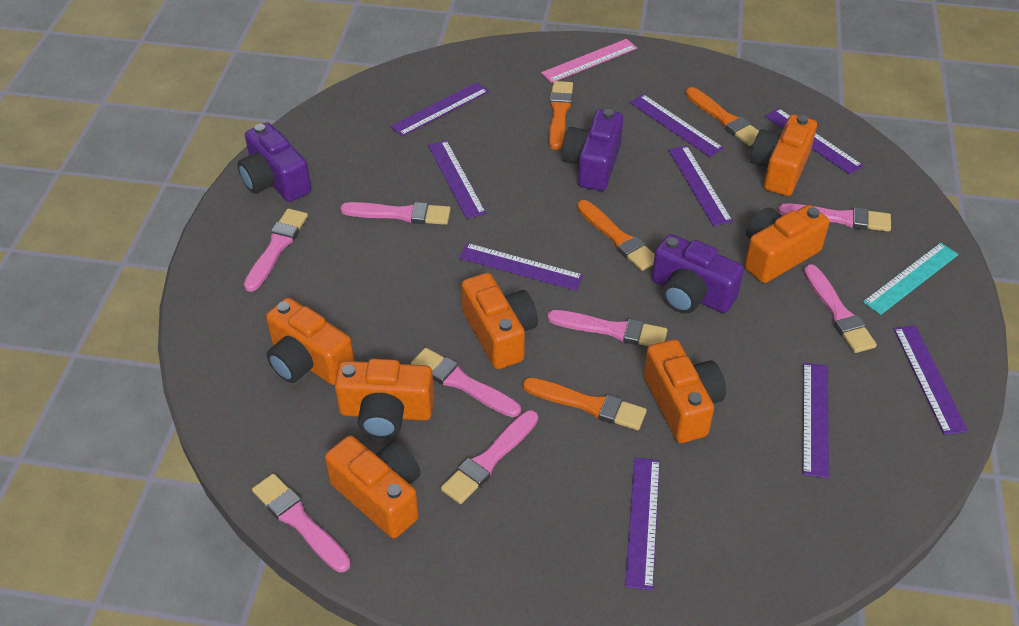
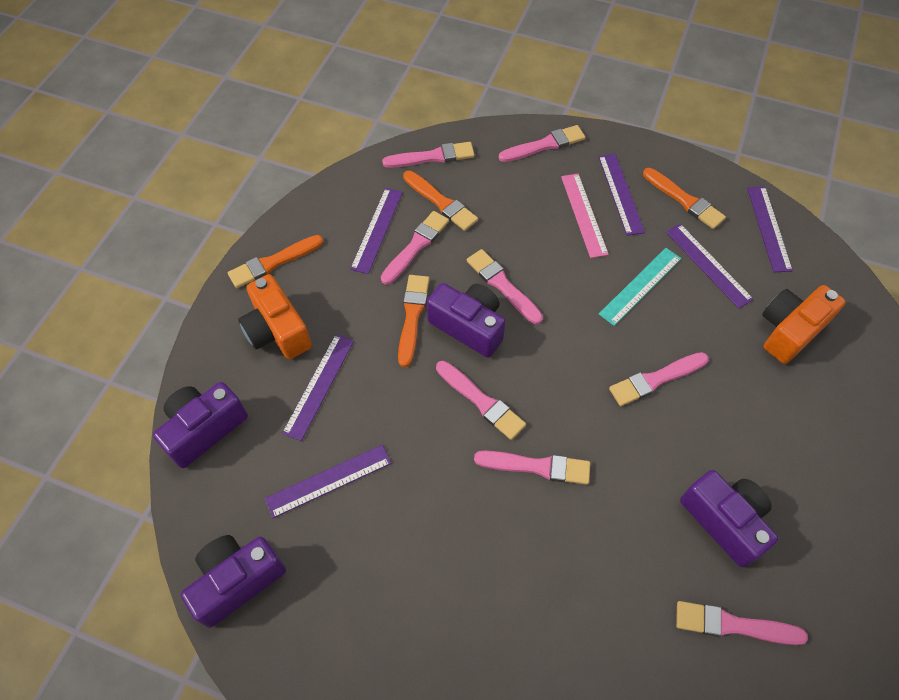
orange camera: 7 -> 2
purple camera: 3 -> 4
purple ruler: 9 -> 6

